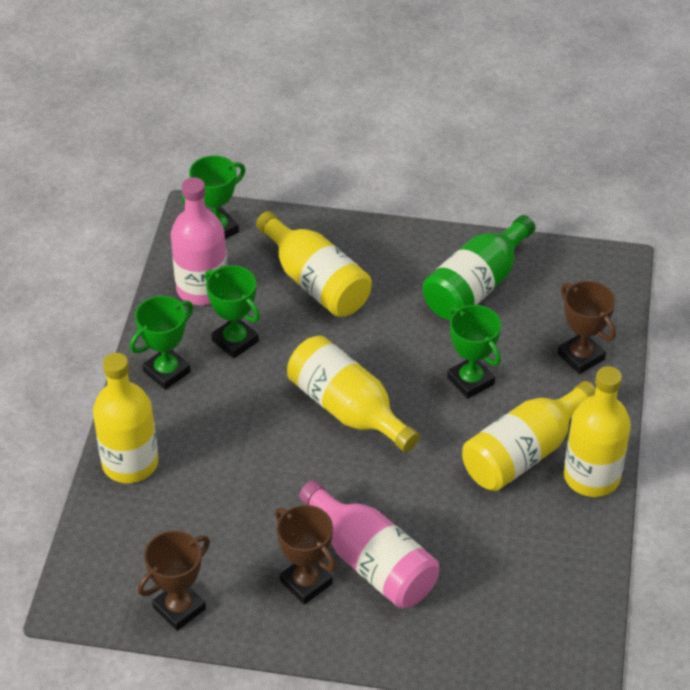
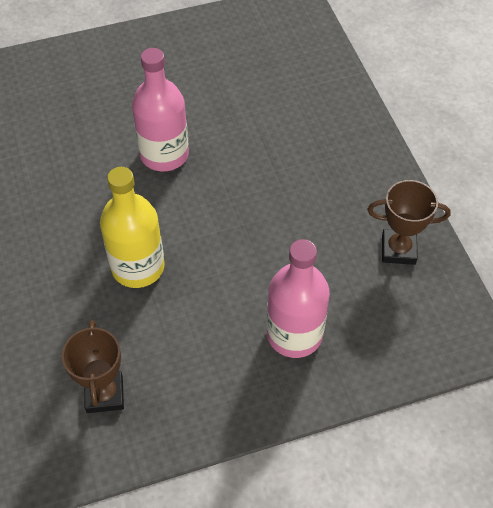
brown trophy: 3 -> 2
green bottle: 1 -> 0
green trophy: 4 -> 0
yellow bottle: 5 -> 1

